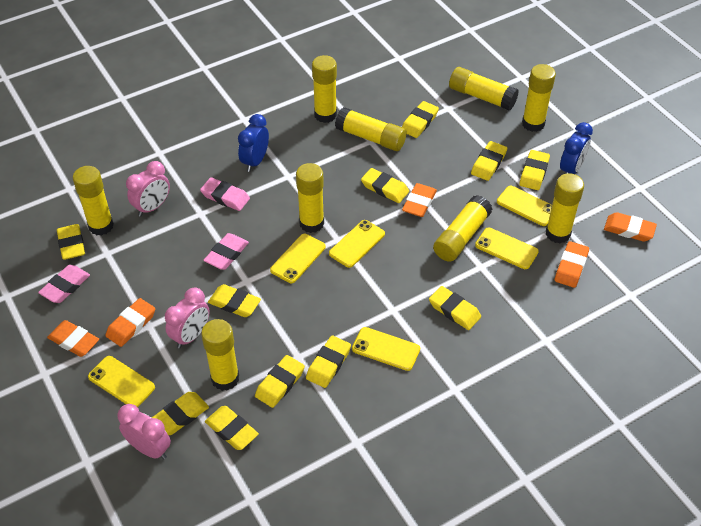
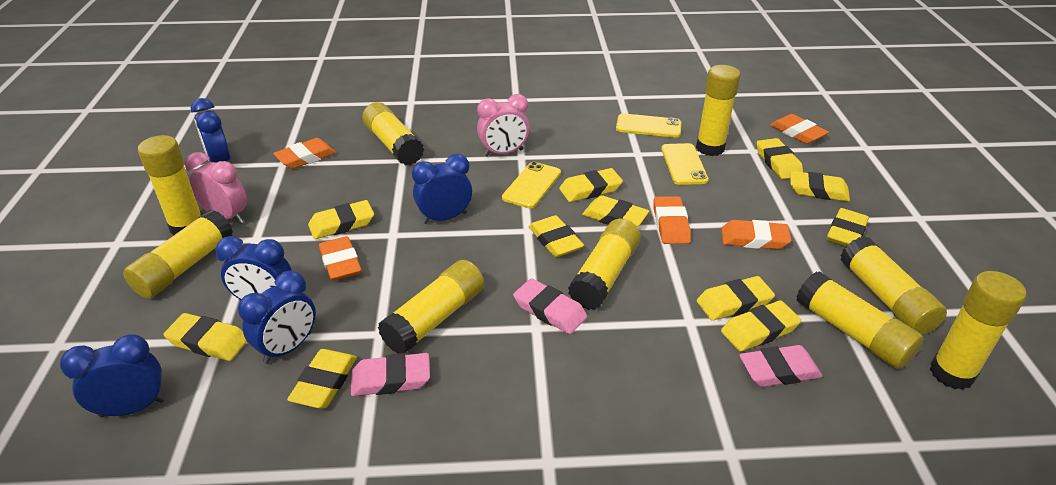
blue clock: 2 -> 5
pink clock: 3 -> 2
yellow phone: 6 -> 3

